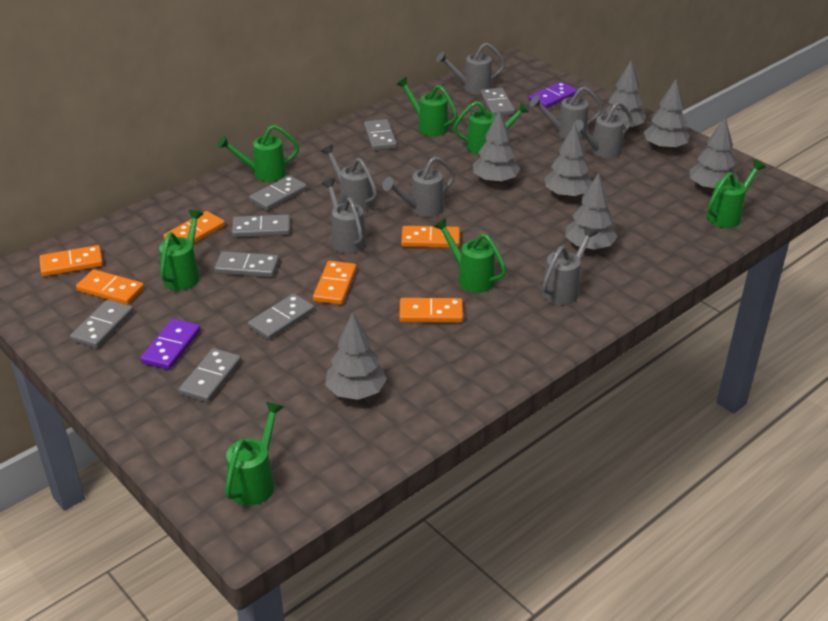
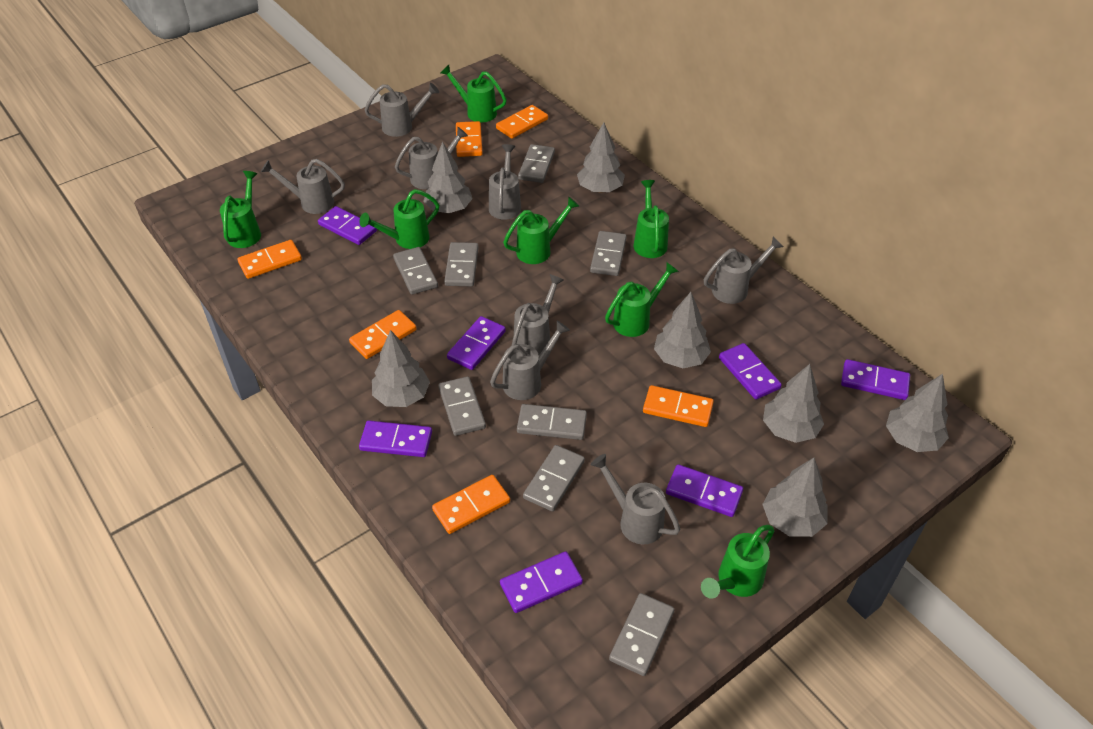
grey watering can: 7 -> 8
purple domino: 2 -> 7

